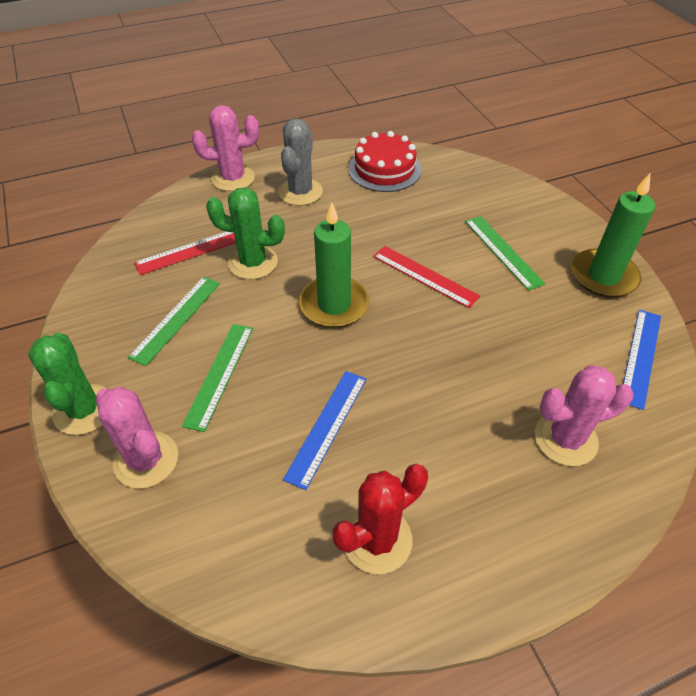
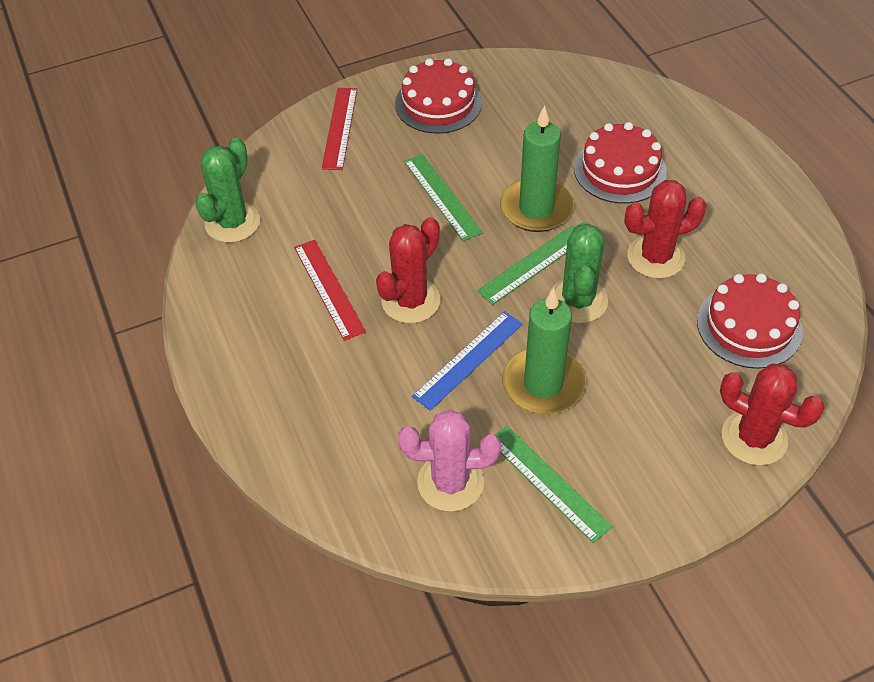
blue ruler: 2 -> 1
grey cactus: 1 -> 0
pink cactus: 3 -> 1
red cactus: 1 -> 3
red cake: 1 -> 3

